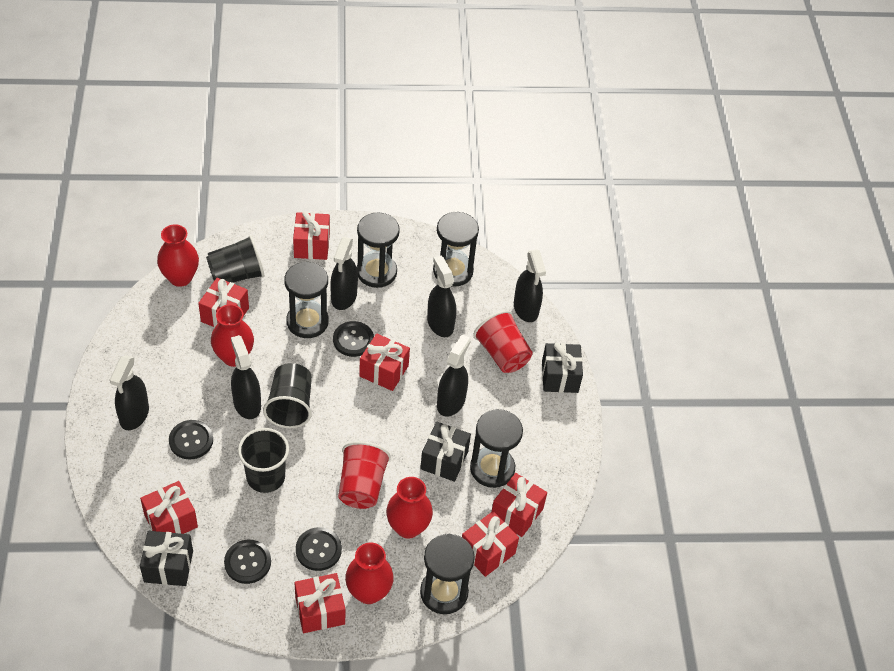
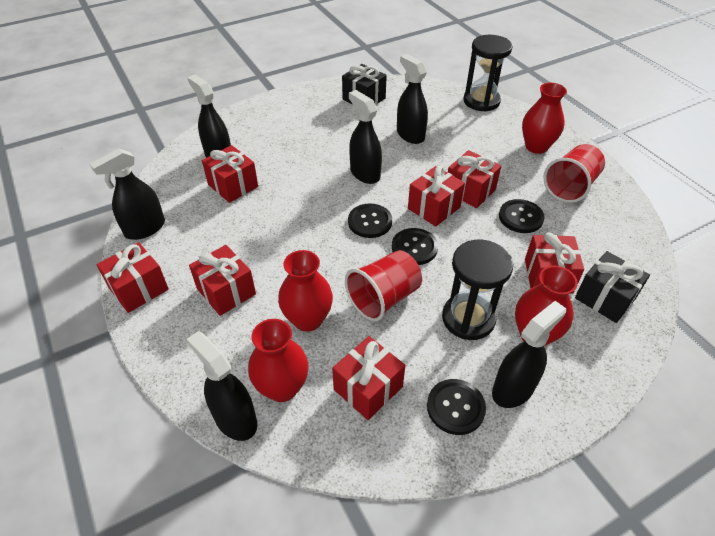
black cup: 3 -> 0
black gift: 3 -> 2
black hourglass: 5 -> 2

